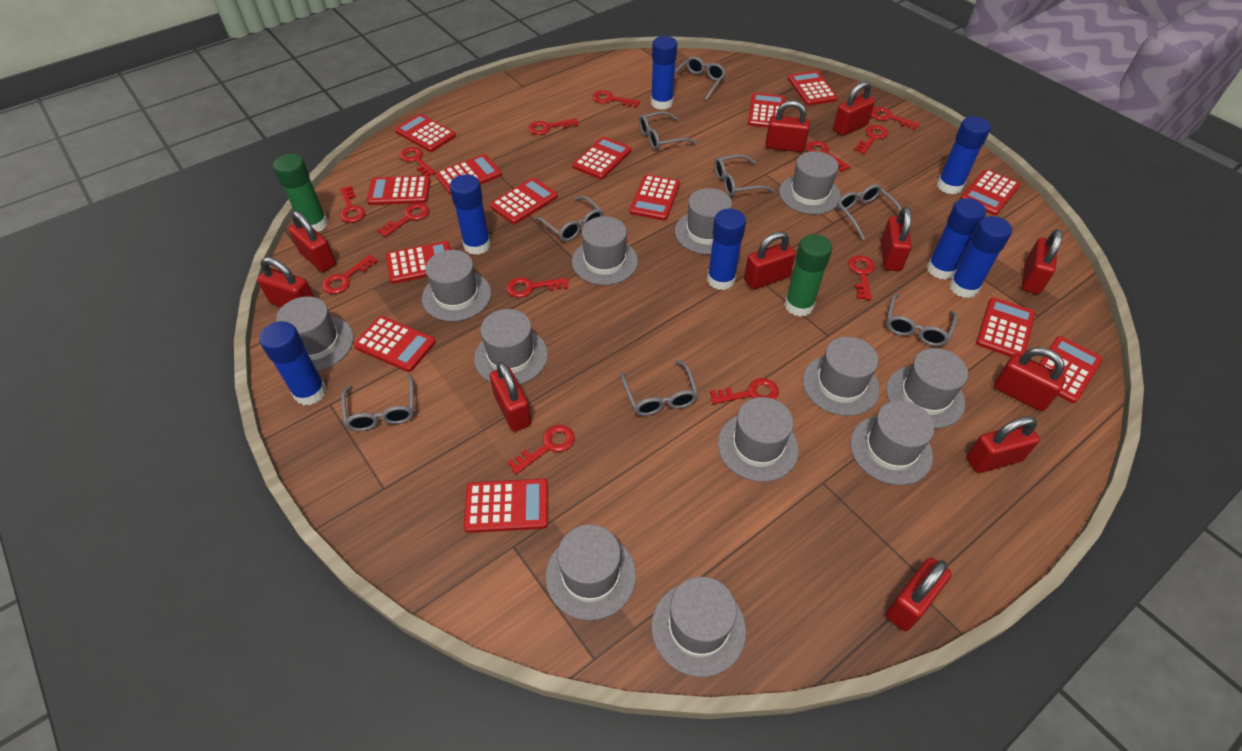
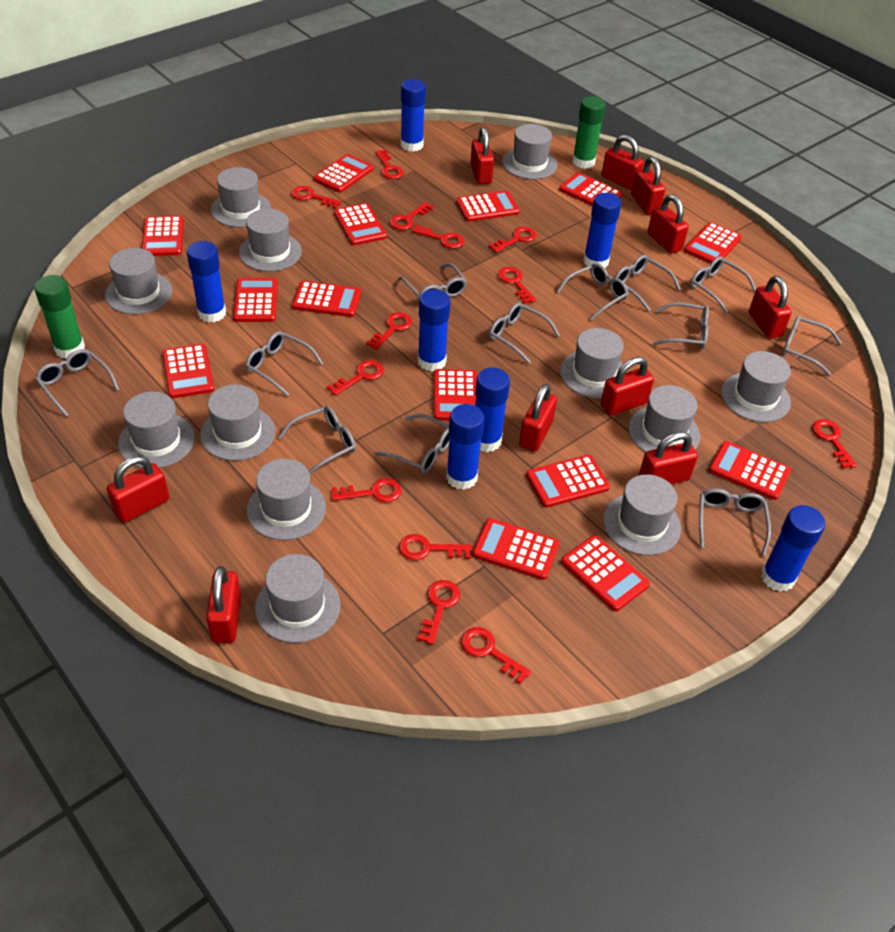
grey glasses: 8 -> 12
red padlock: 11 -> 10

